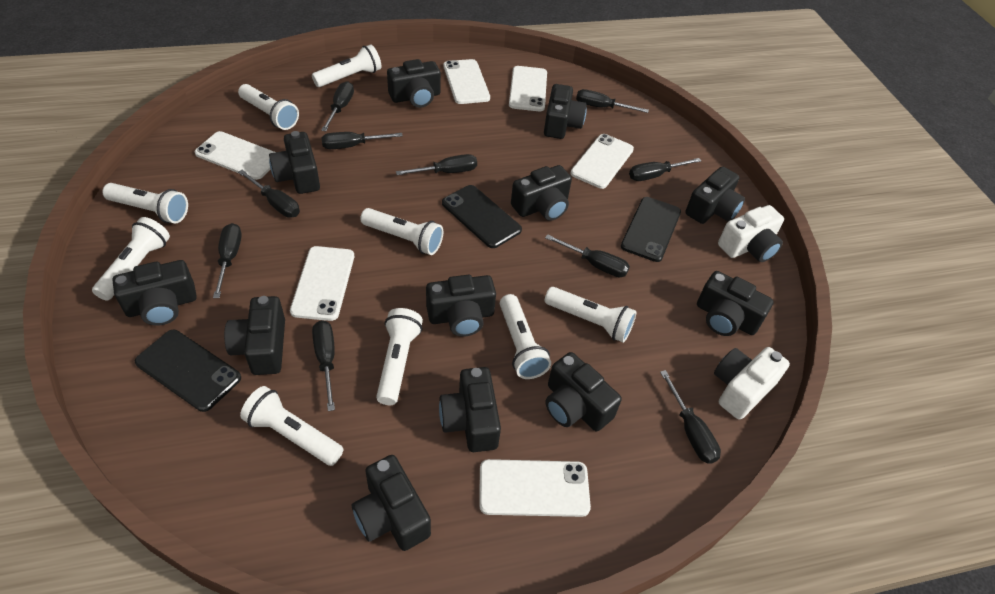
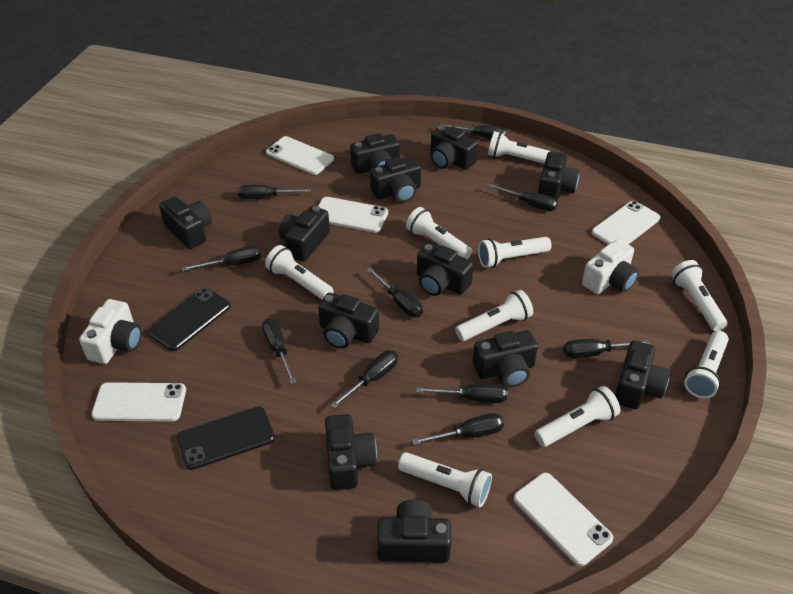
black phone: 3 -> 2
white phone: 6 -> 5

